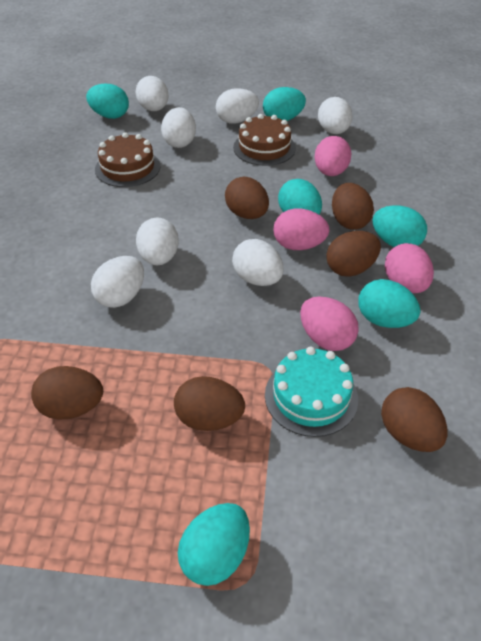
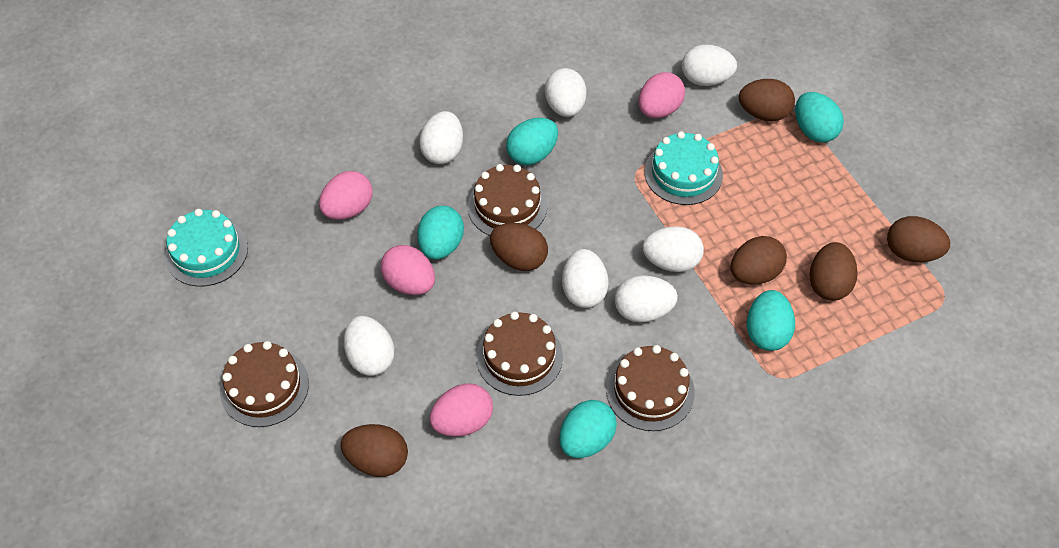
brown cake: 2 -> 4
turquoise cake: 1 -> 2
turquoise egg: 6 -> 5

